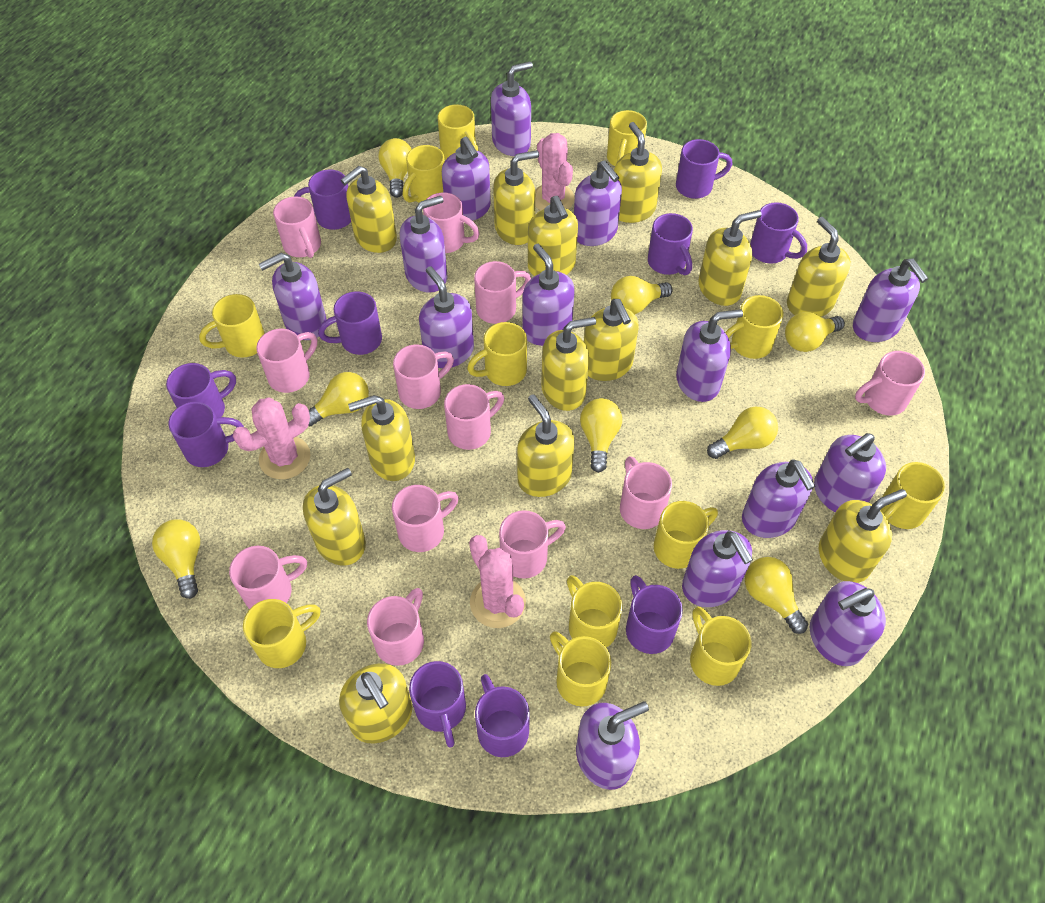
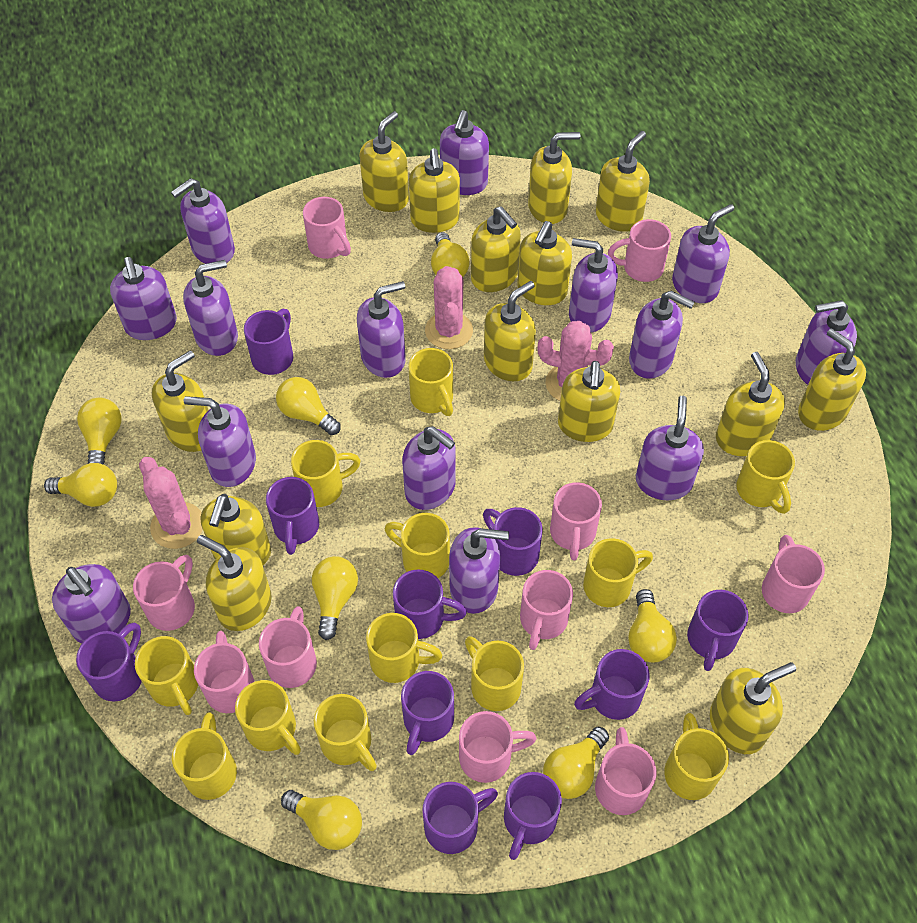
pink mug: 12 -> 10
yellow soap dispenser: 13 -> 14

